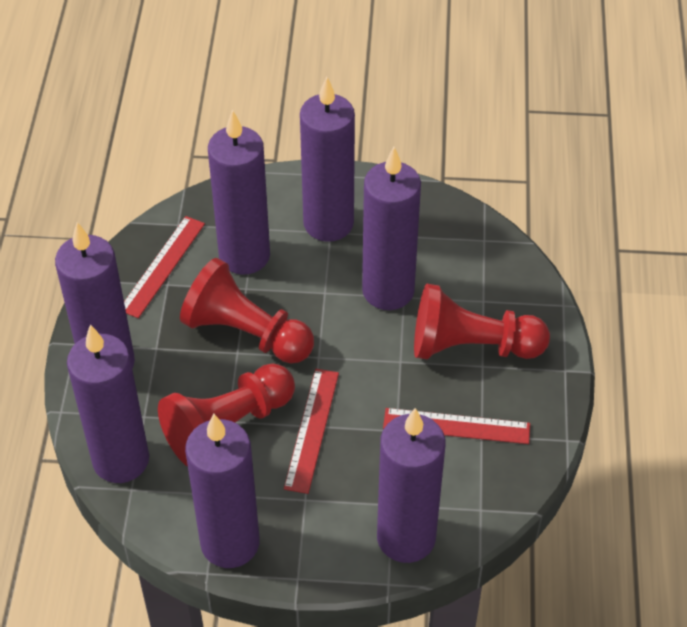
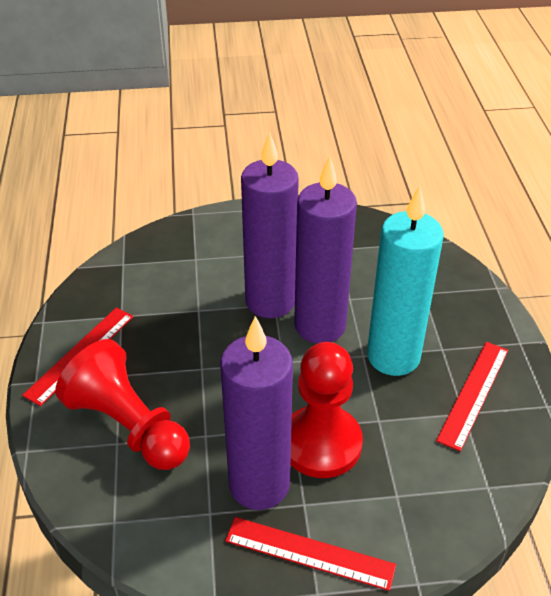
purple candle: 7 -> 3
red pawn: 3 -> 2
turquoise candle: 0 -> 1

